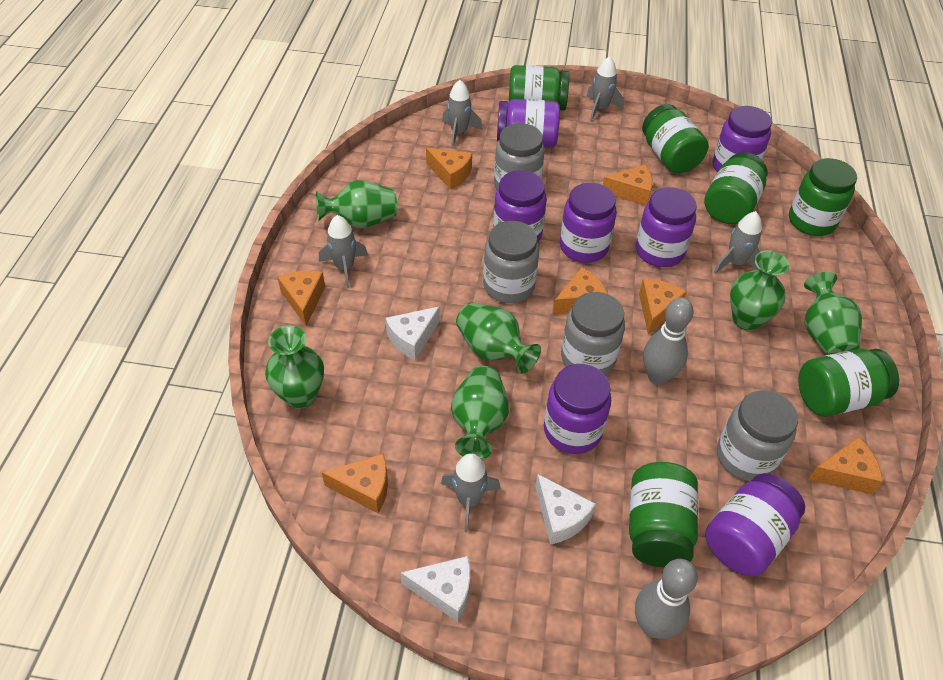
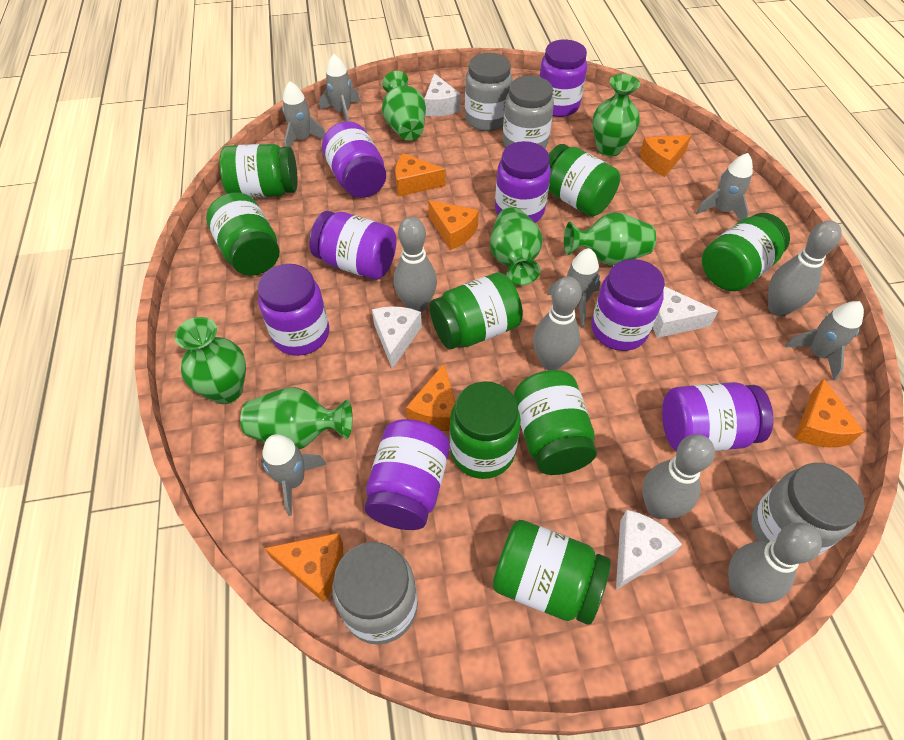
green jar: 6 -> 8
grey bowling pin: 2 -> 5
grey rocket: 5 -> 6
orange cheese: 7 -> 6
purple jar: 7 -> 8
white cheese: 3 -> 4

